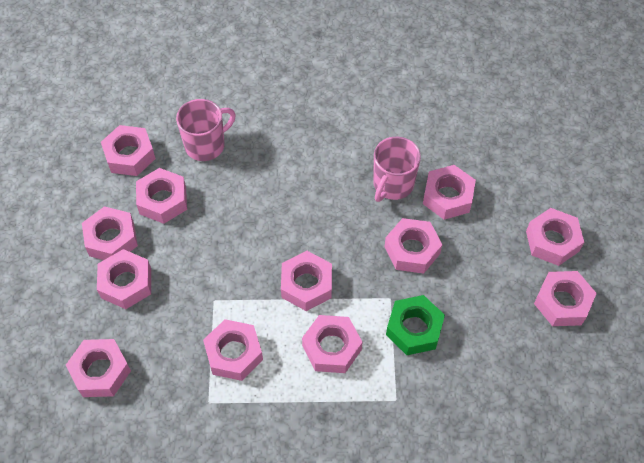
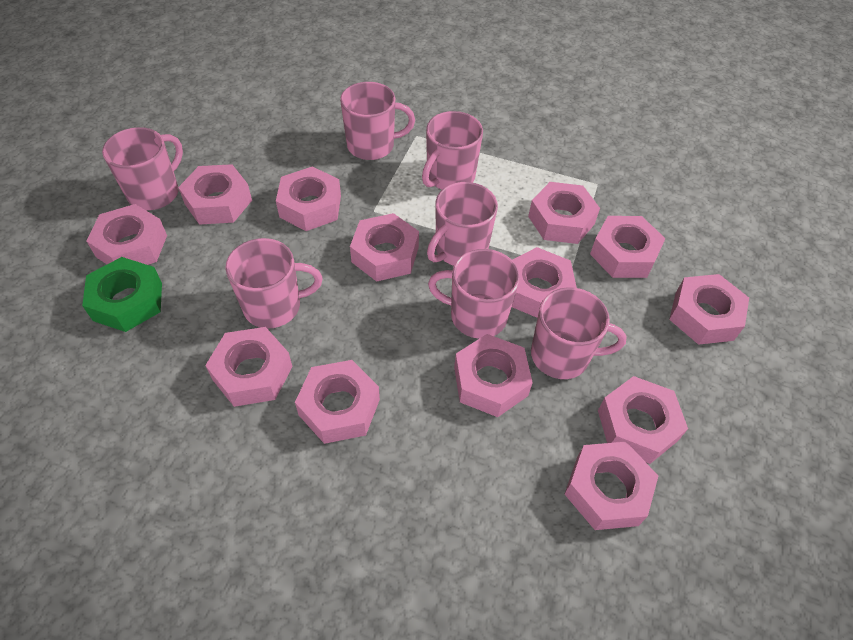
pink mug: 2 -> 7
pink nut: 12 -> 13

